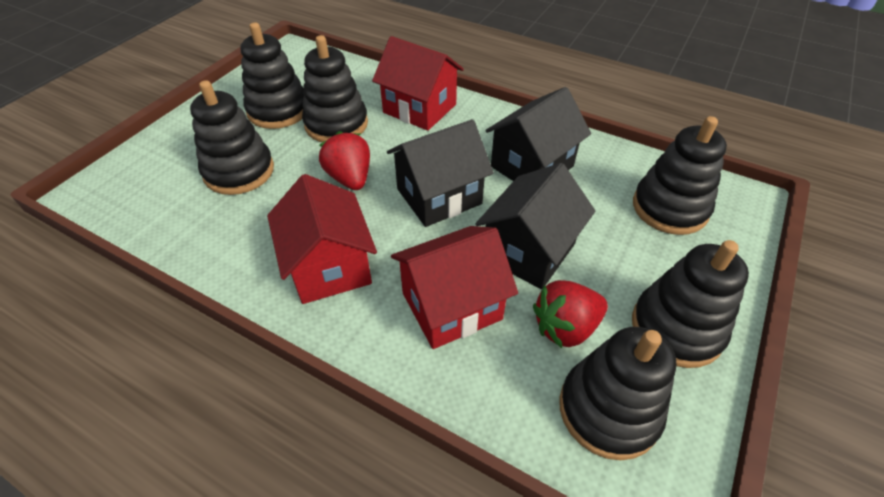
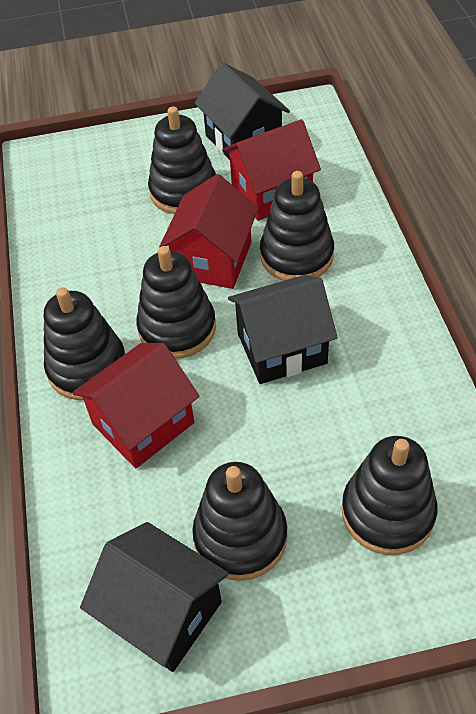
red strawberry: 2 -> 0

